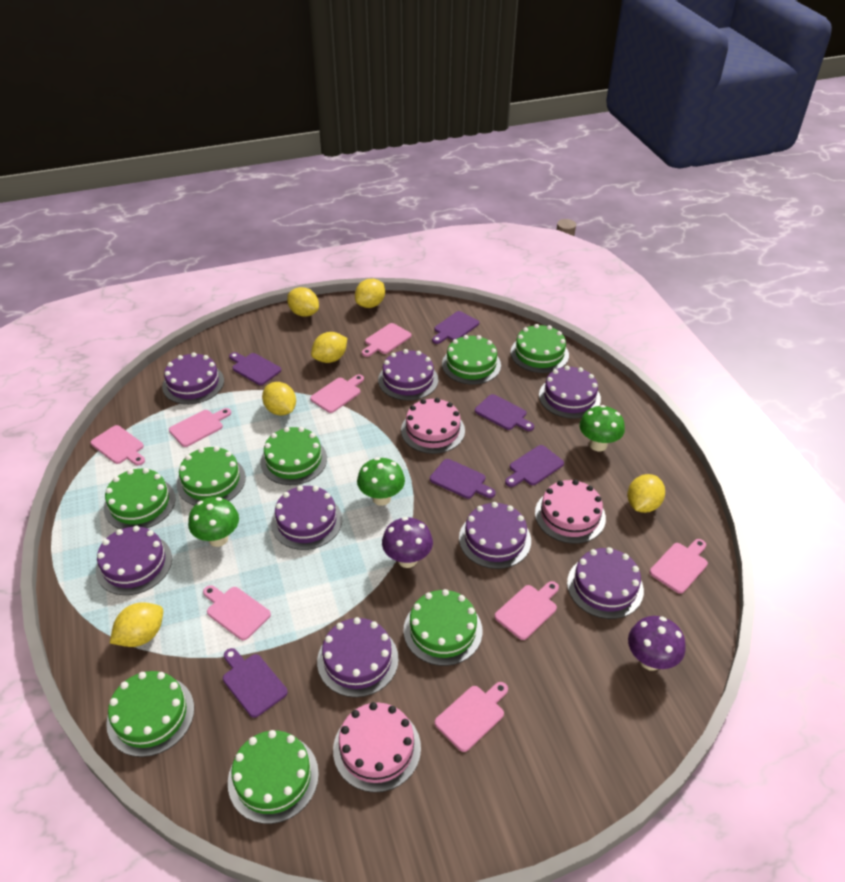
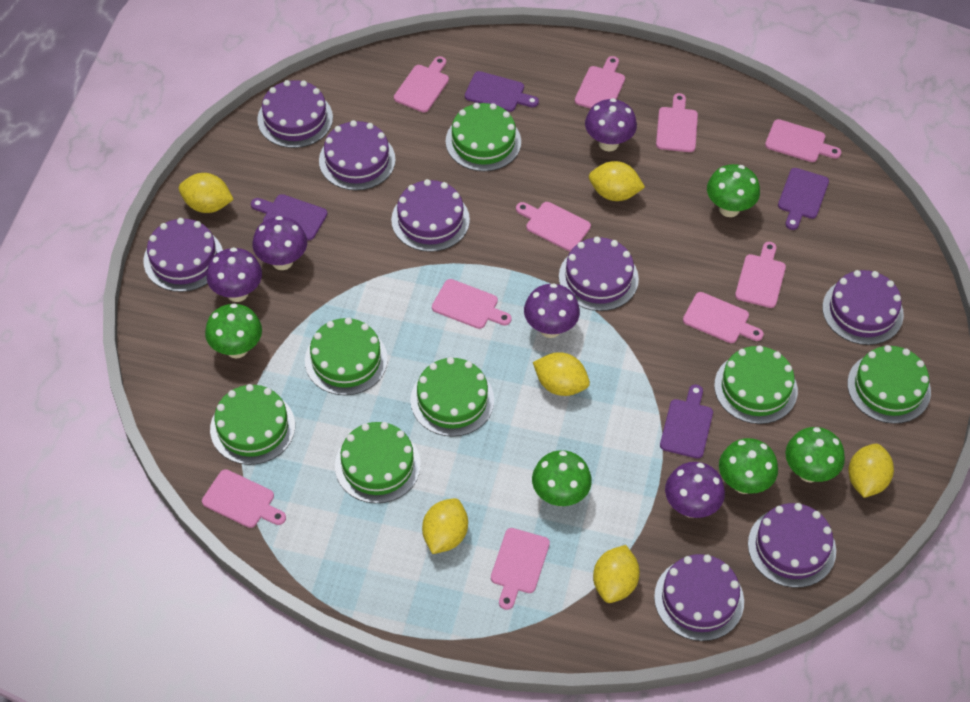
green cake: 8 -> 7
green mushroom: 3 -> 5
pink cake: 3 -> 0
pink cutting board: 8 -> 10
purple cutting board: 6 -> 4
purple mushroom: 2 -> 5

